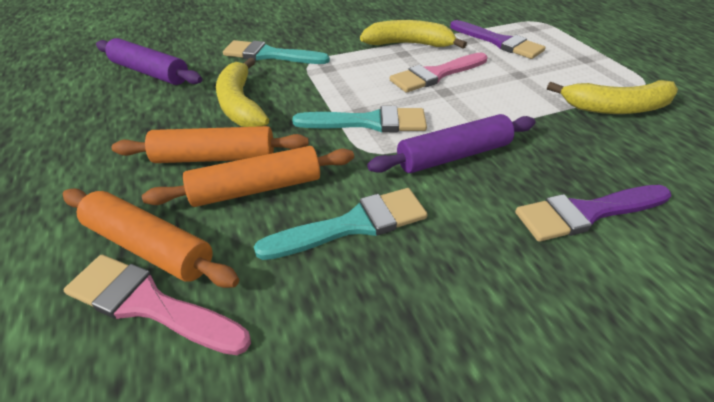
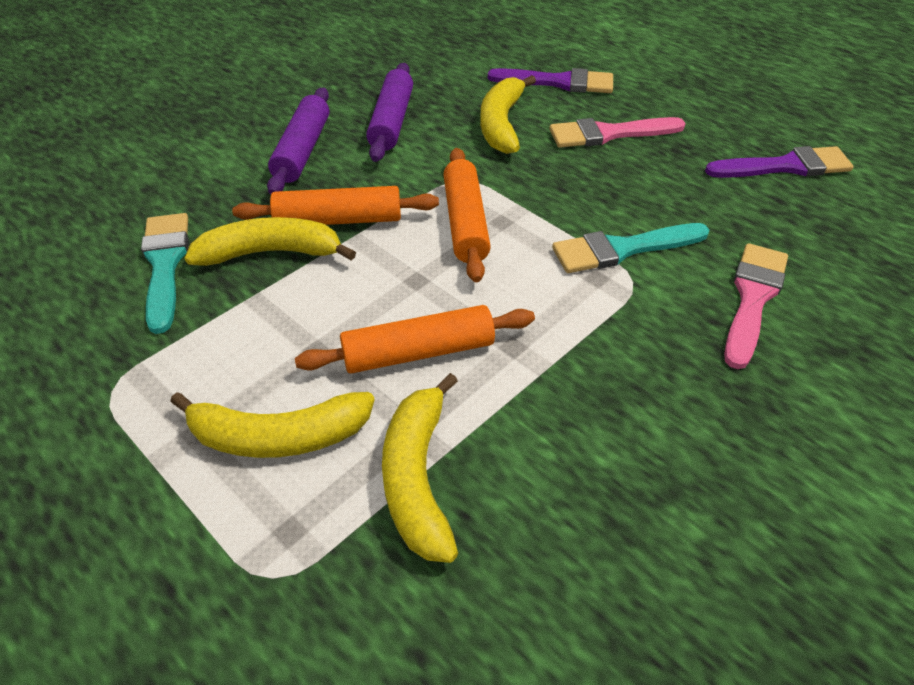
turquoise brush: 3 -> 2
yellow banana: 3 -> 4

